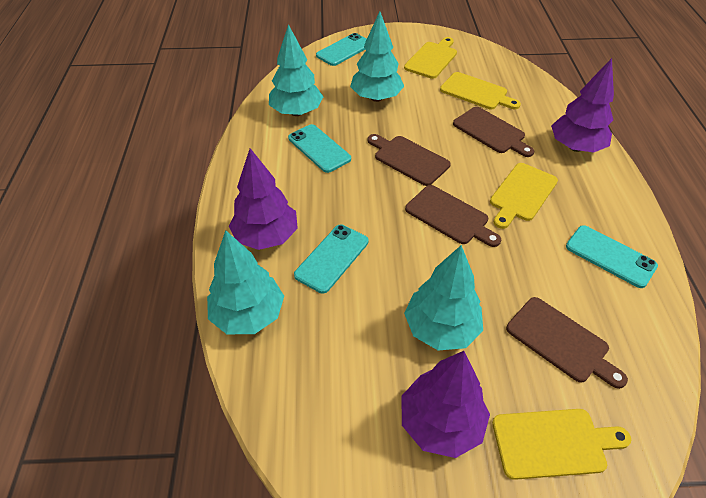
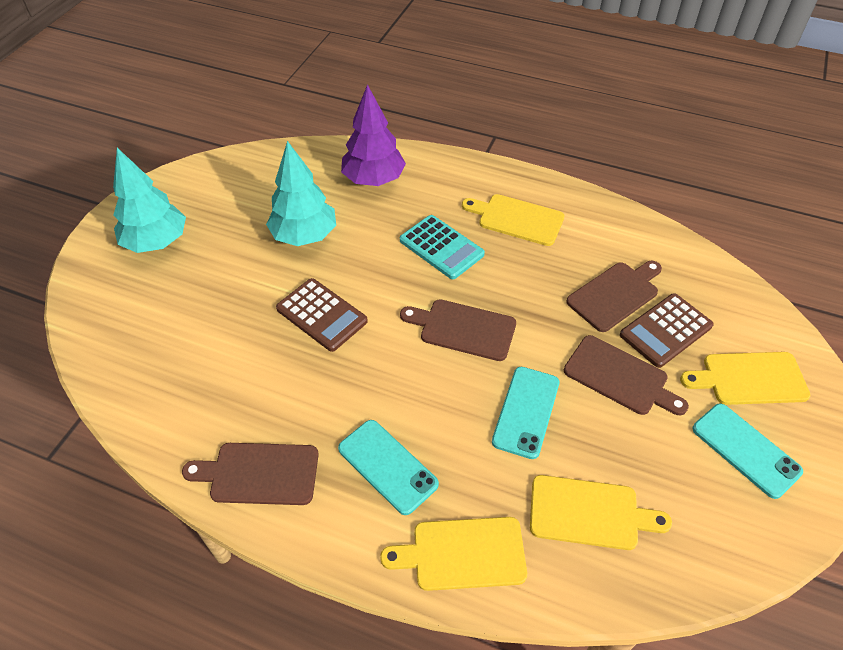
brown calculator: 0 -> 2
purple tree: 3 -> 1
turquoise calculator: 0 -> 1
turquoise phone: 4 -> 3
turquoise tree: 4 -> 2

